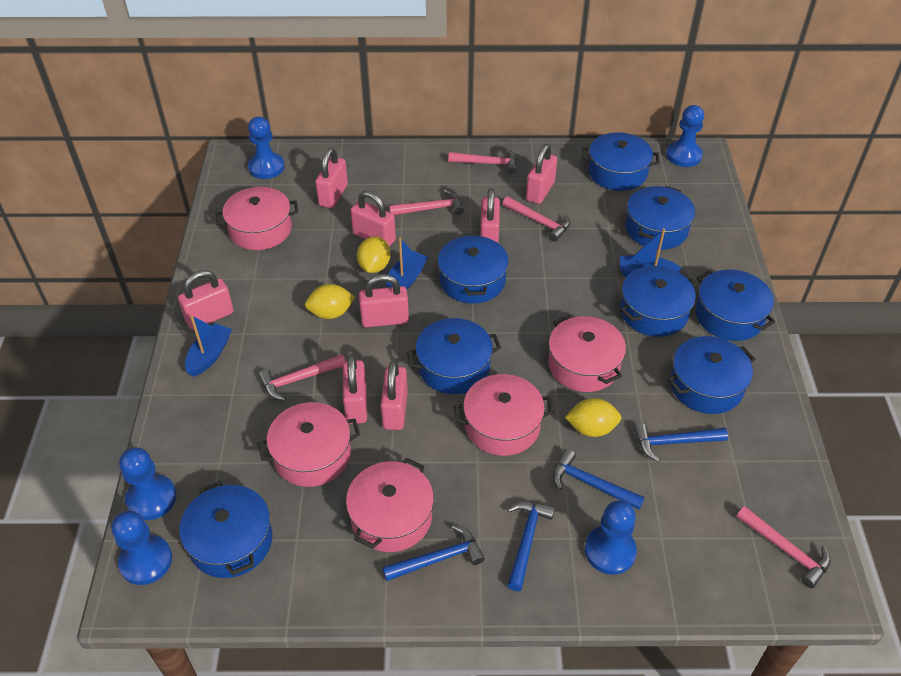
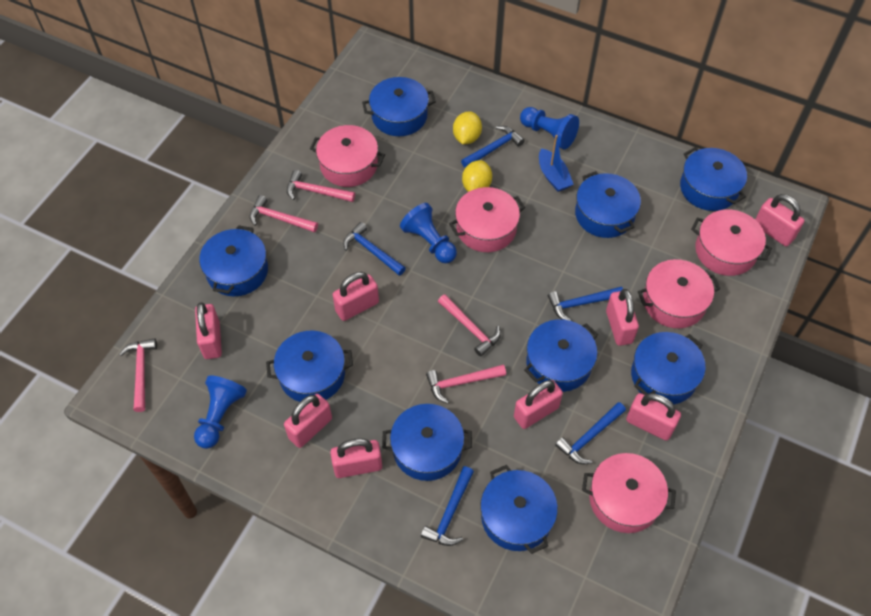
blue boat: 3 -> 1
blue hammer: 4 -> 5
blue pawn: 5 -> 3
blue pot: 8 -> 9
yellow lemon: 3 -> 2

